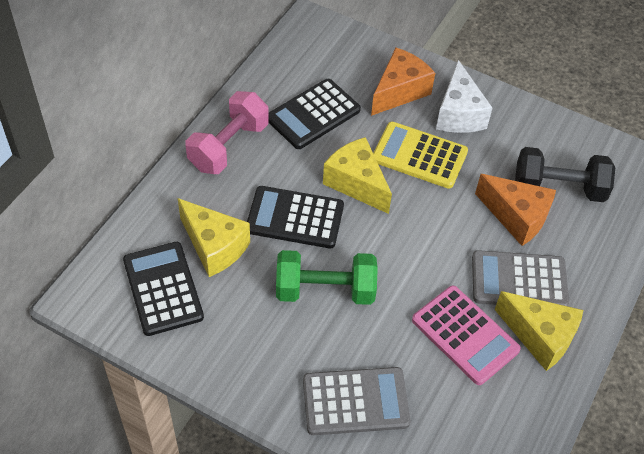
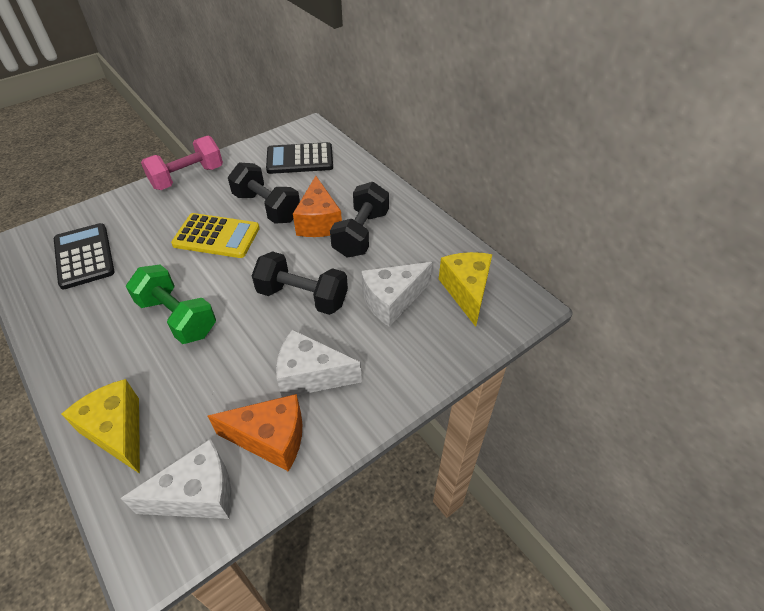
black calculator: 3 -> 2
black dumbbell: 1 -> 3
grey calculator: 2 -> 0
pink calculator: 1 -> 0
white cheese: 1 -> 3
yellow cheese: 3 -> 2

